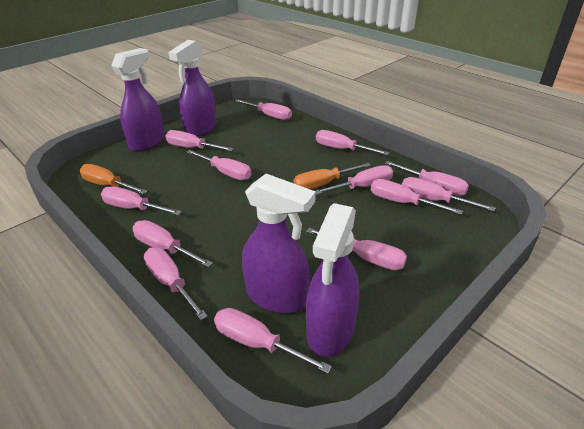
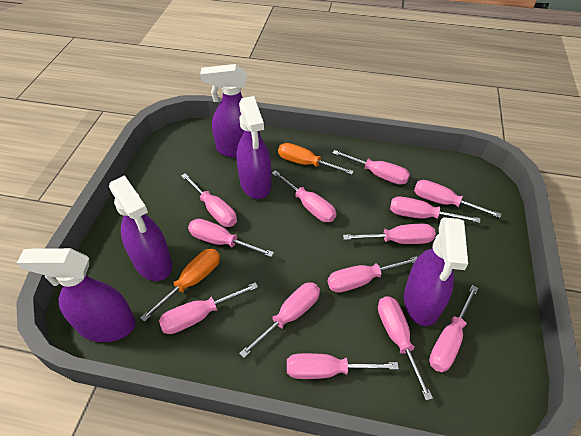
purple spray bottle: 4 -> 5

